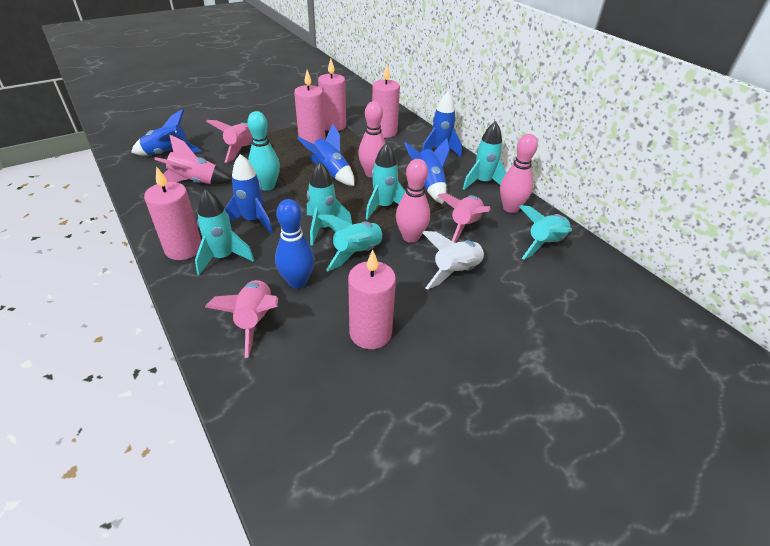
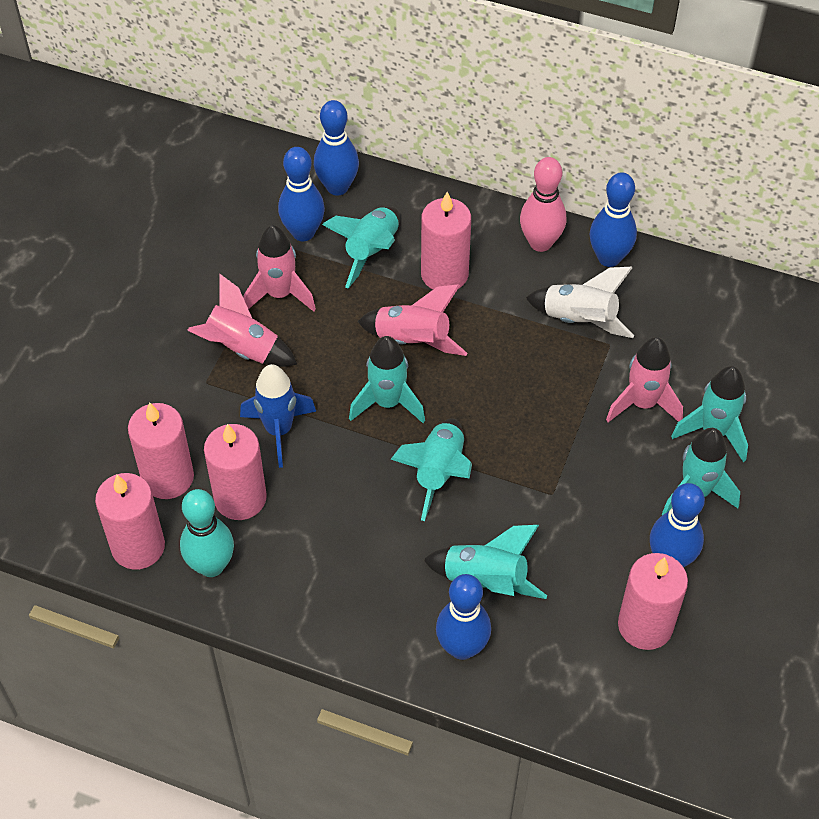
blue bowling pin: 1 -> 5
blue rocket: 5 -> 1
pink bowling pin: 3 -> 1

